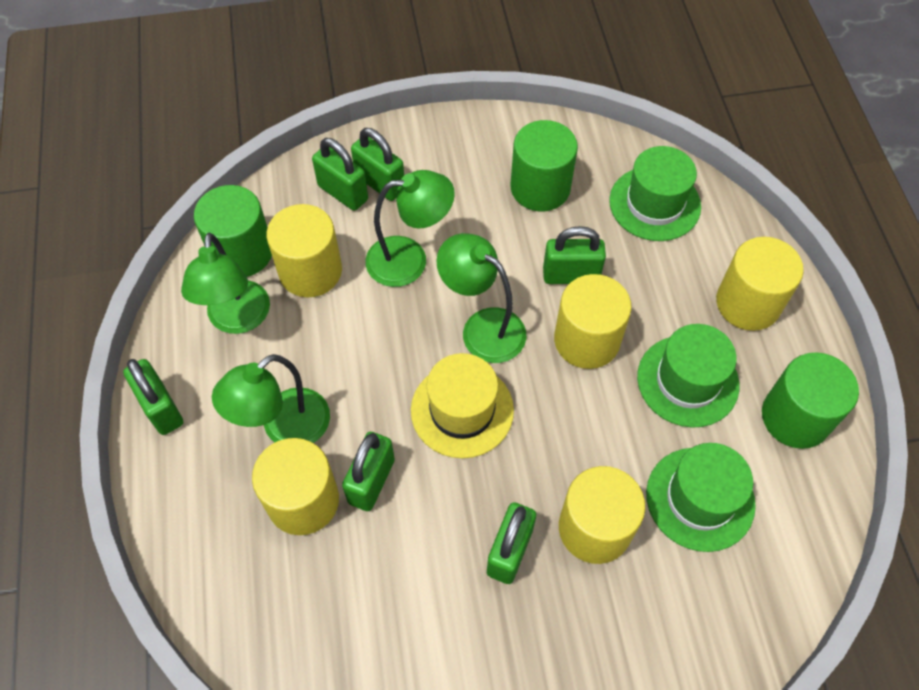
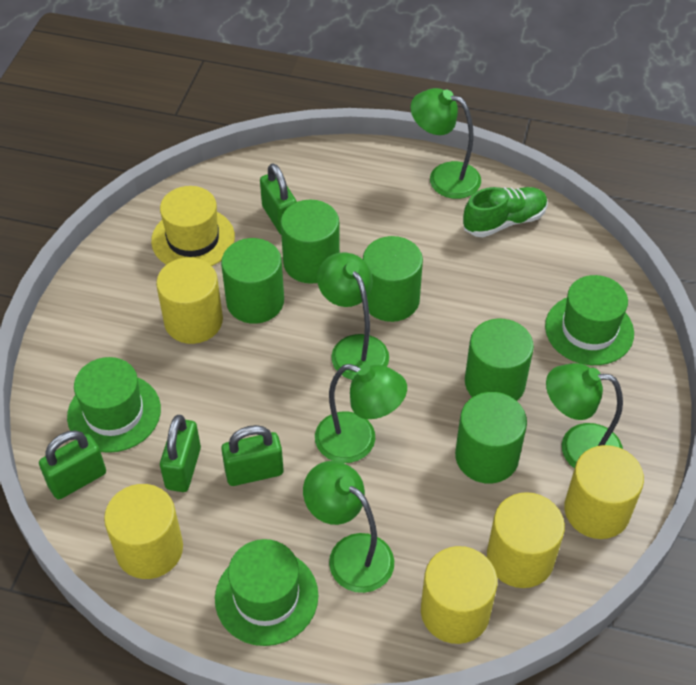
green cylinder: 3 -> 5
green lamp: 4 -> 5
green padlock: 6 -> 4
green shoe: 0 -> 1

